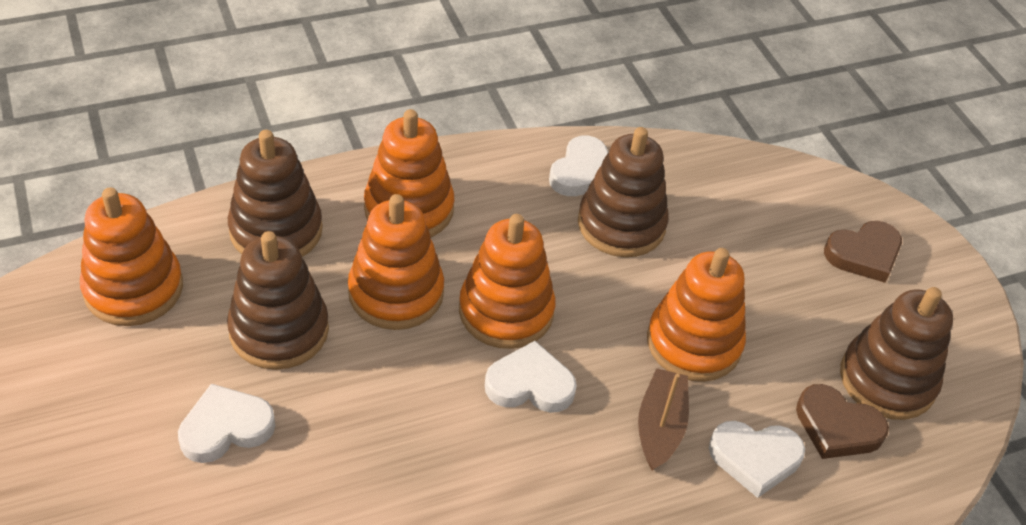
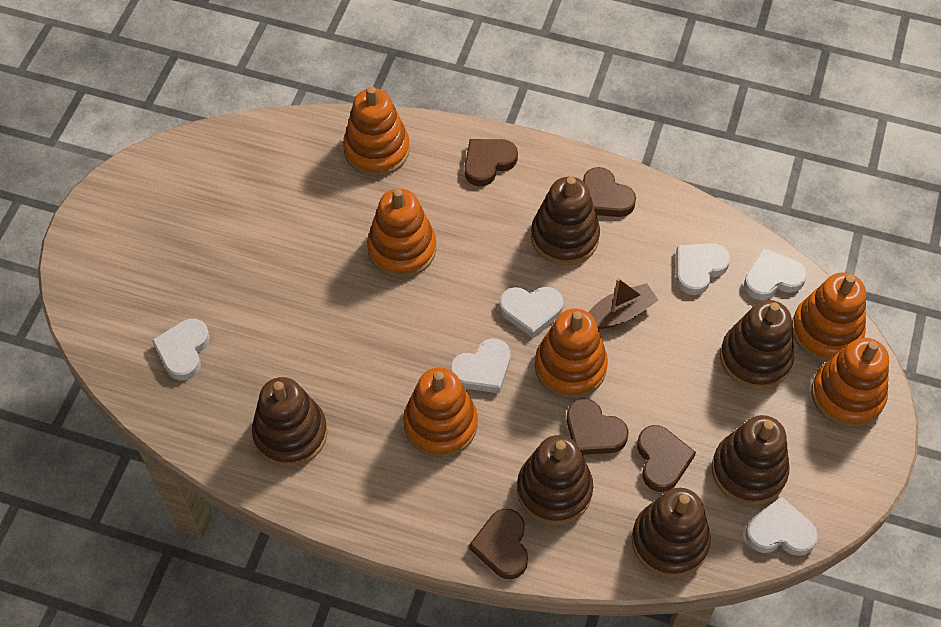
brown heart: 2 -> 5
brown stacking toy: 4 -> 6
orange stacking toy: 5 -> 6
white heart: 4 -> 6

